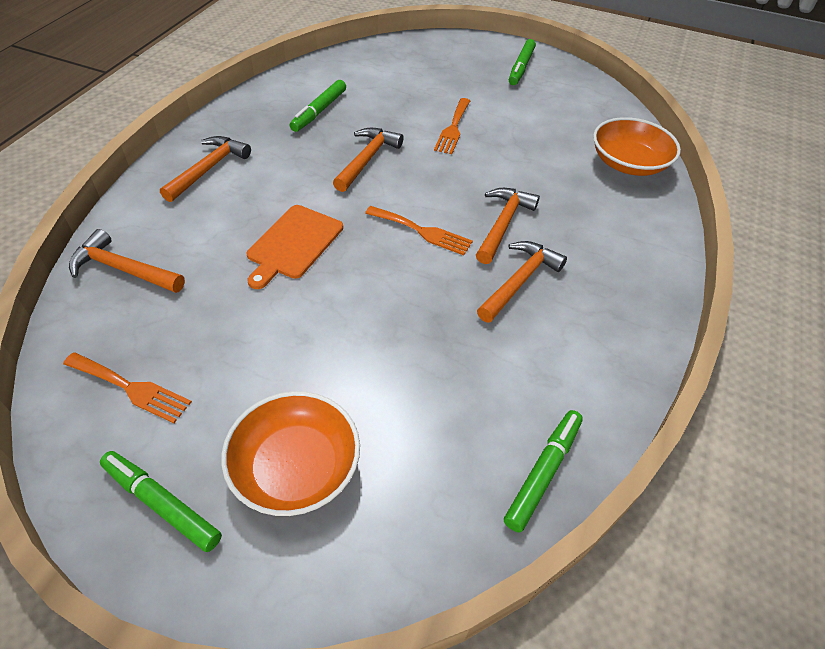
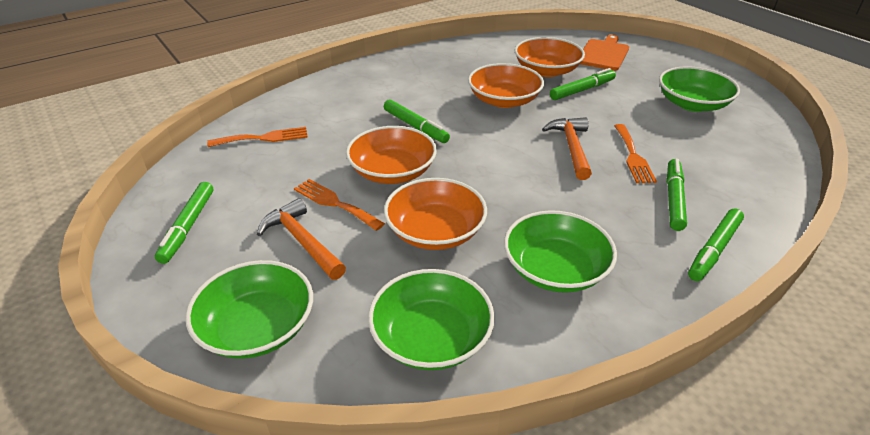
green bowl: 0 -> 4
green marker: 4 -> 5
orange bowl: 2 -> 4
orange hammer: 5 -> 2

